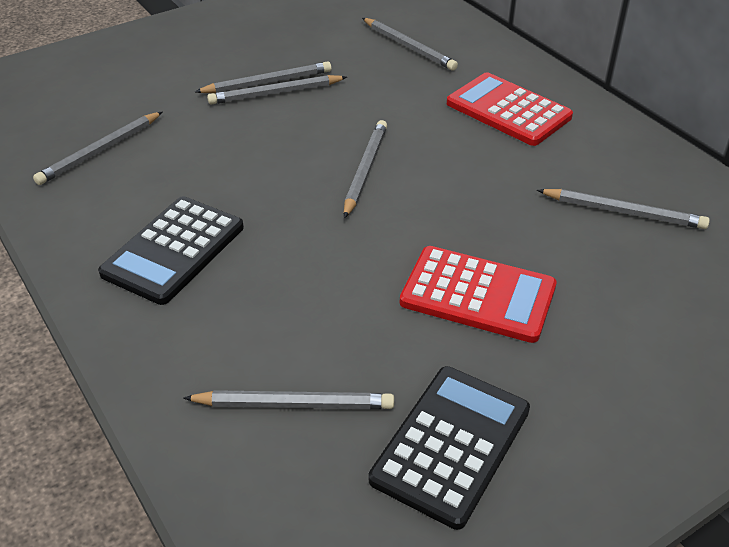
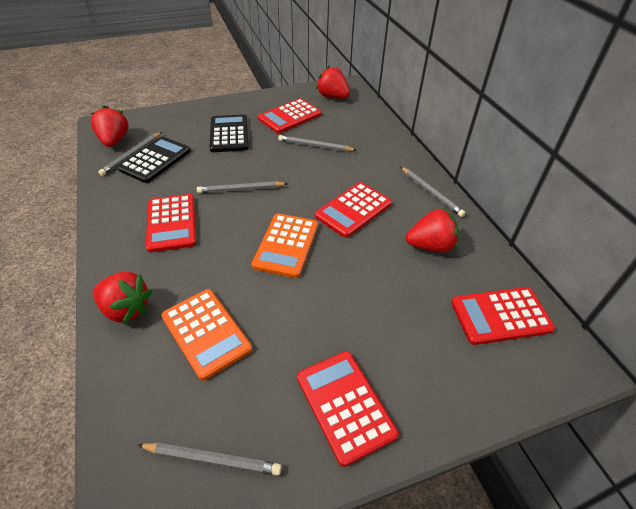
grey pencil: 7 -> 5
orange calculator: 0 -> 2
red calculator: 2 -> 5
red strawberry: 0 -> 4

